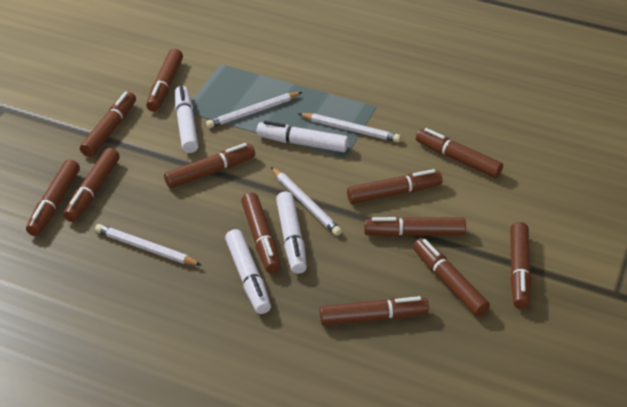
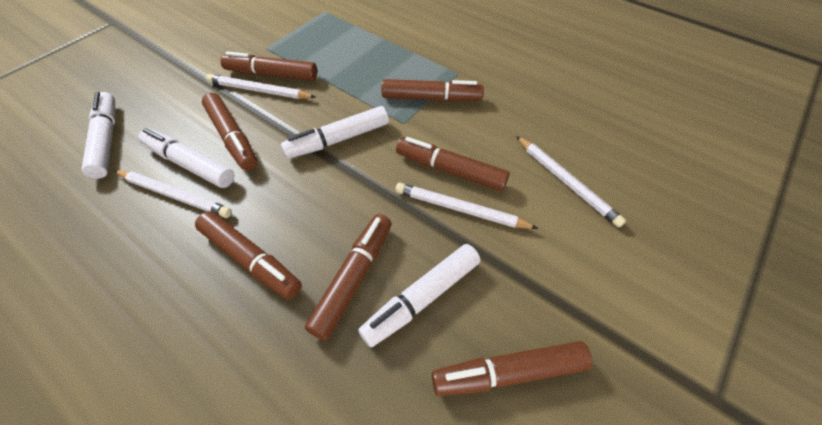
brown marker: 12 -> 7

